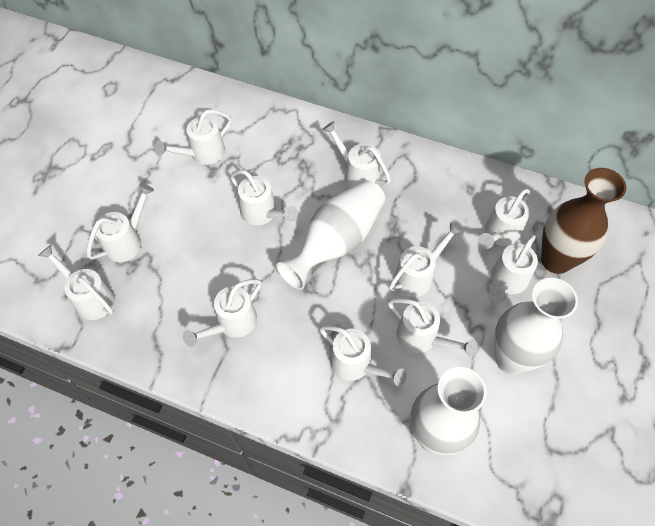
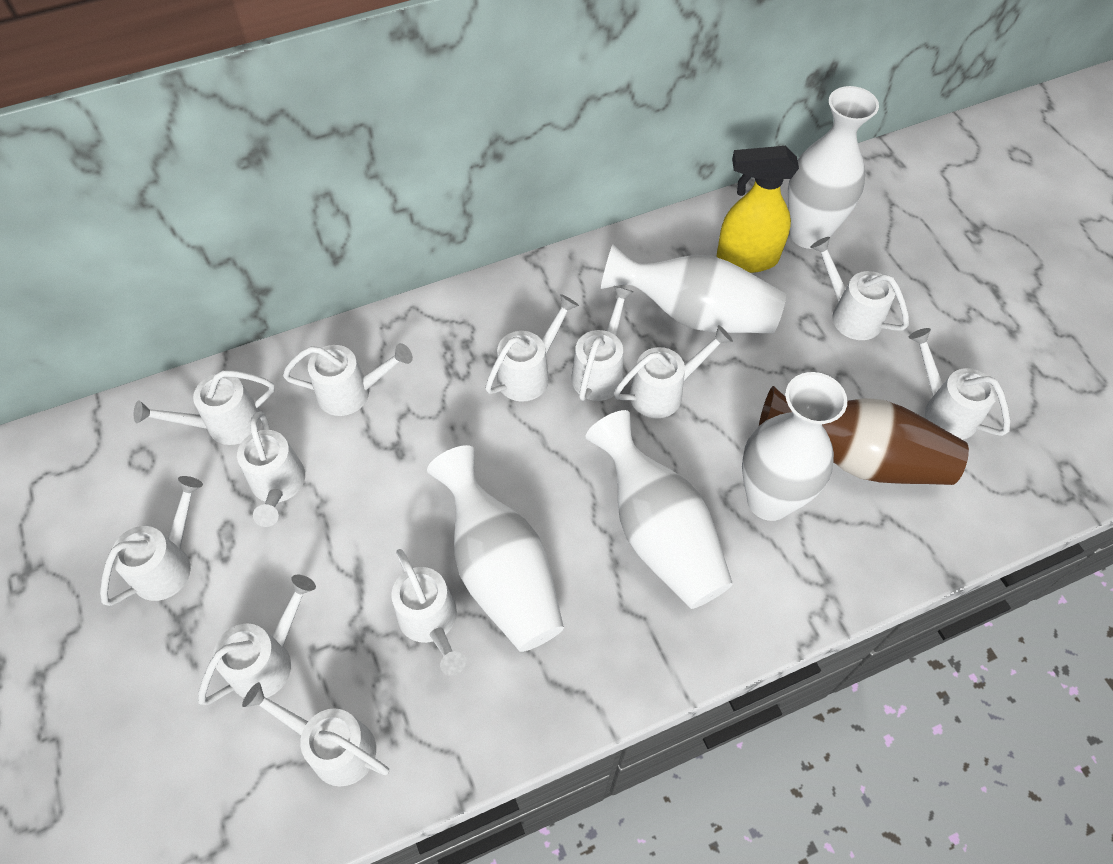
white vase: 3 -> 5
white watering can: 11 -> 12
yellow spray bottle: 0 -> 1

